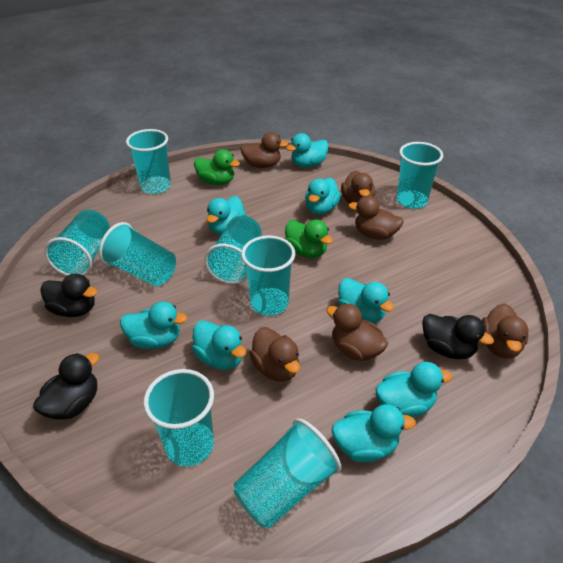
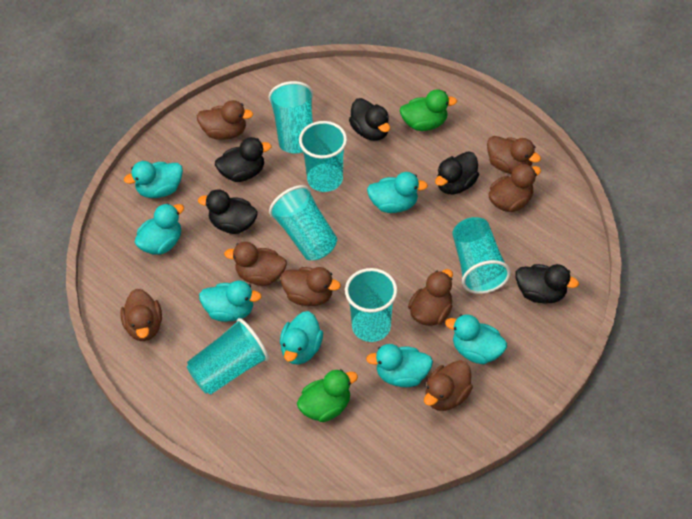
black duck: 3 -> 5
brown duck: 6 -> 8
turquoise cup: 8 -> 6
turquoise duck: 8 -> 7

